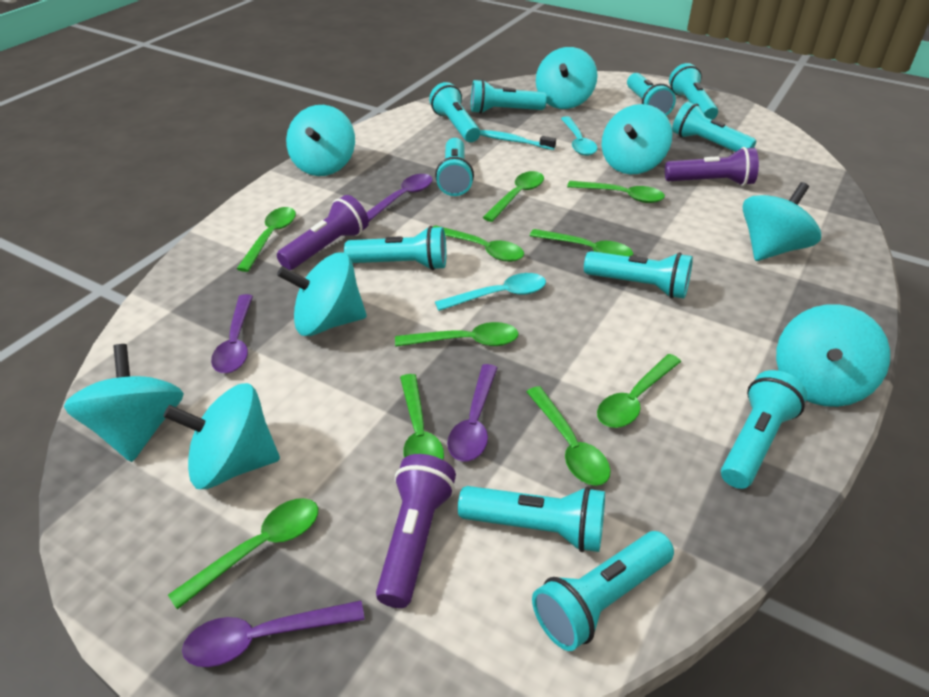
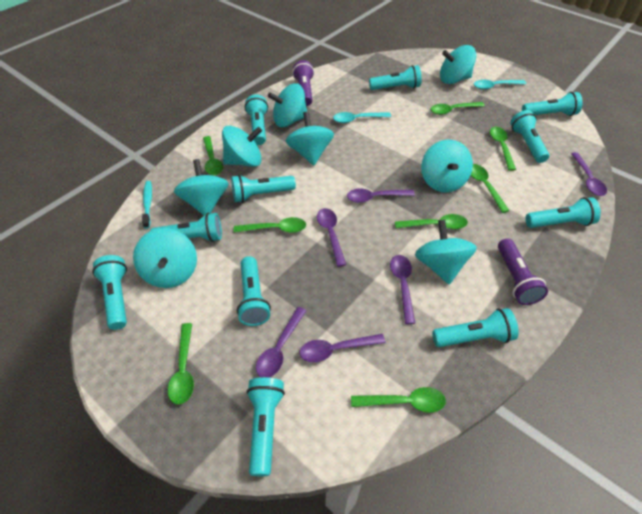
green spoon: 10 -> 8
purple flashlight: 3 -> 2
purple spoon: 4 -> 6

